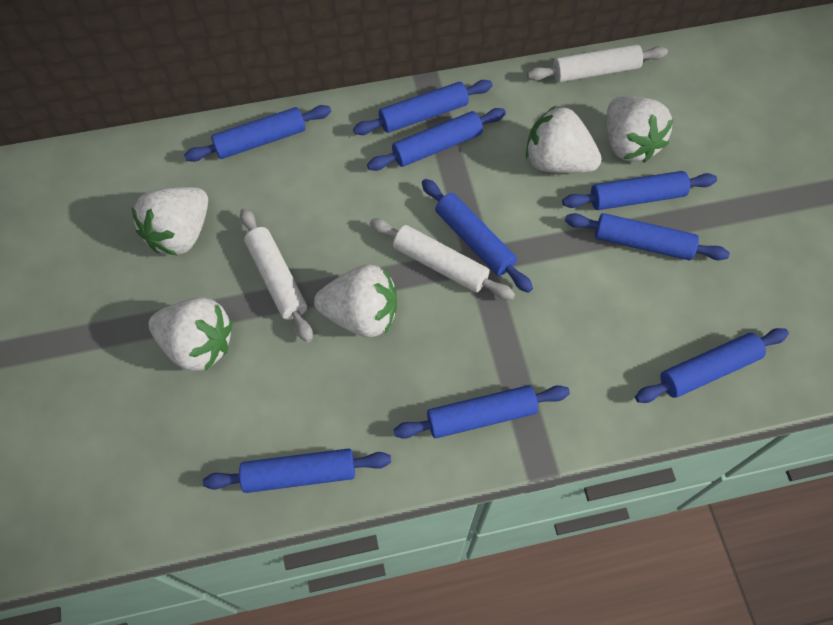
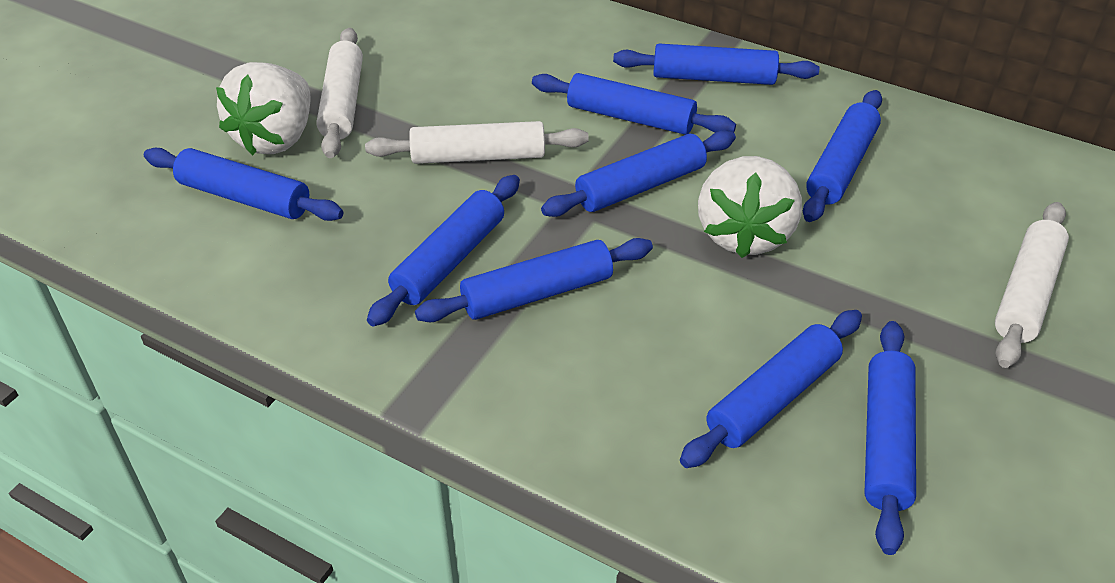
white strawberry: 5 -> 2

